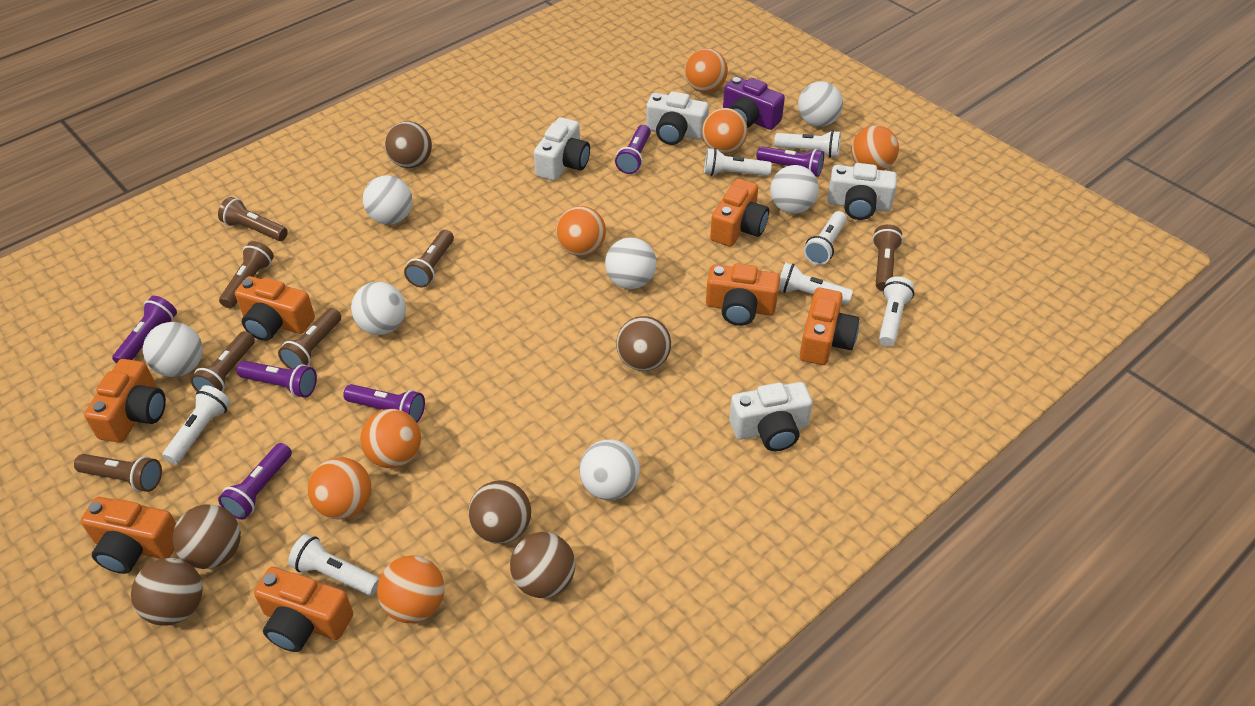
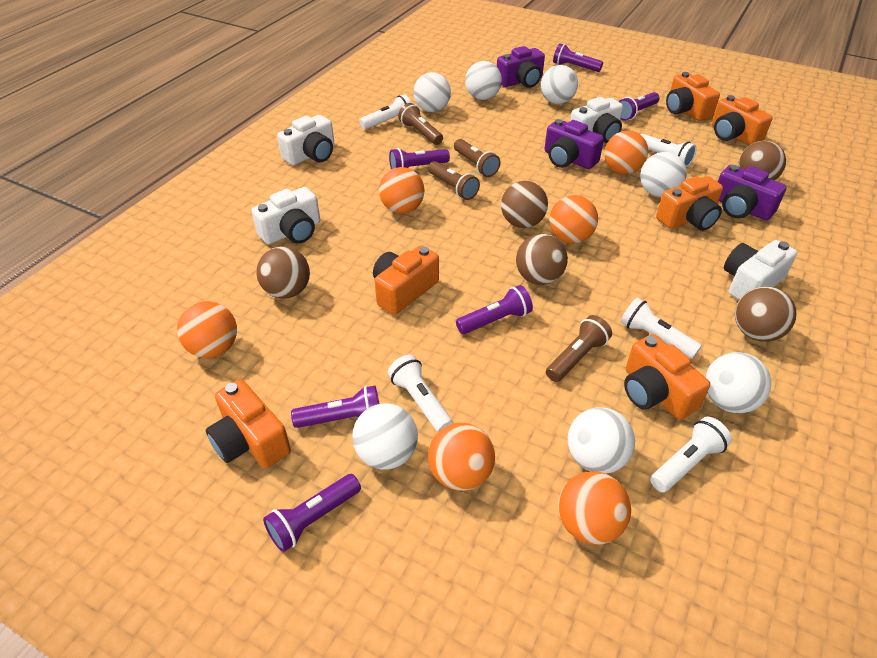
brown ball: 6 -> 5
brown flashlight: 7 -> 4
orange ball: 7 -> 6
orange camera: 7 -> 6
purple camera: 1 -> 3
white flashlight: 7 -> 5

